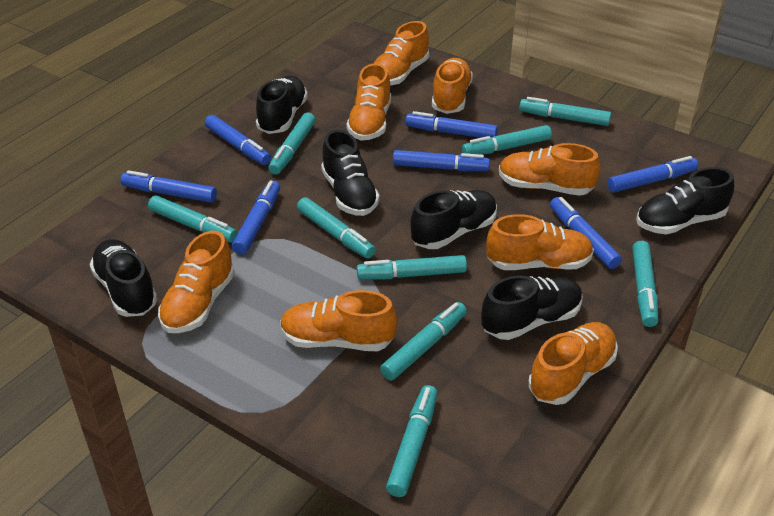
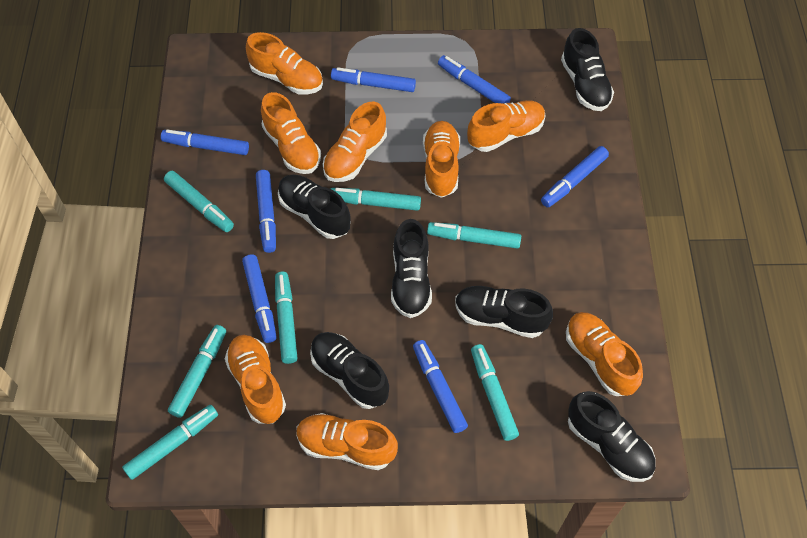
turquoise marker: 9 -> 7

